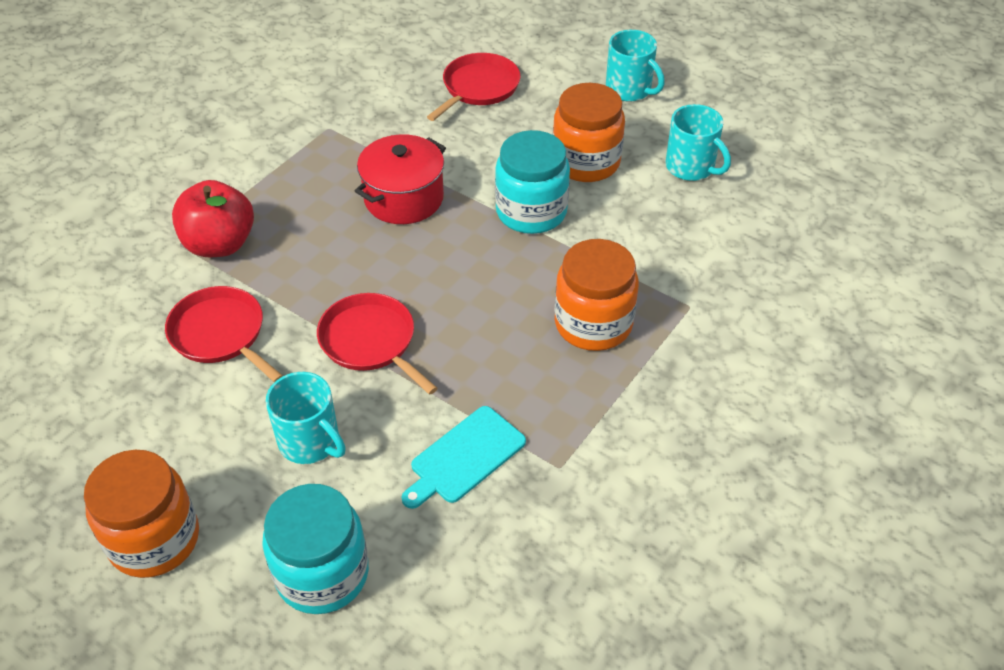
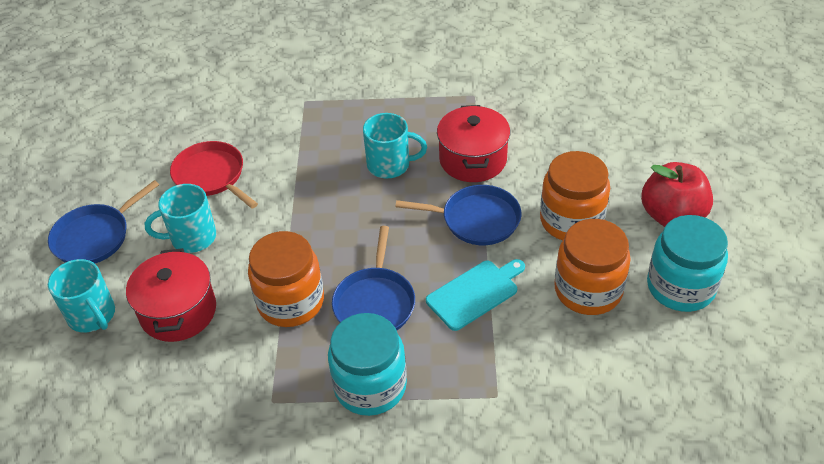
blue pan: 0 -> 3
red pan: 3 -> 1
red pot: 1 -> 2

